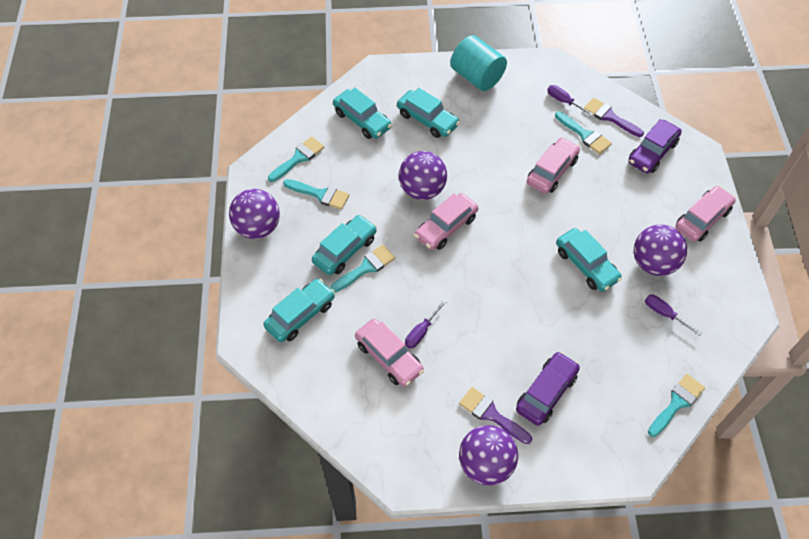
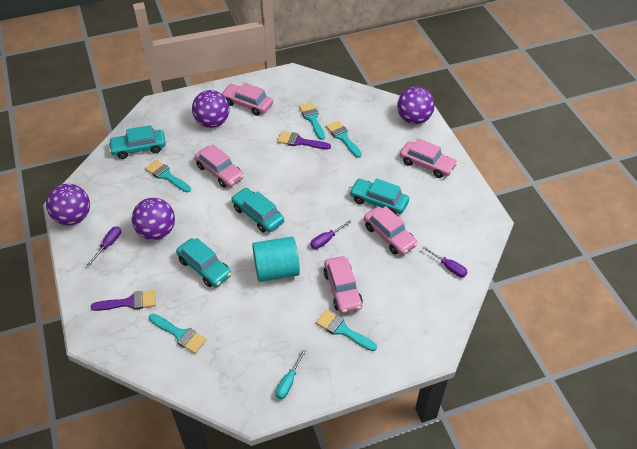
pink car: 4 -> 5
purple car: 2 -> 0
turquoise car: 5 -> 4
turquoise screwdriver: 0 -> 1

